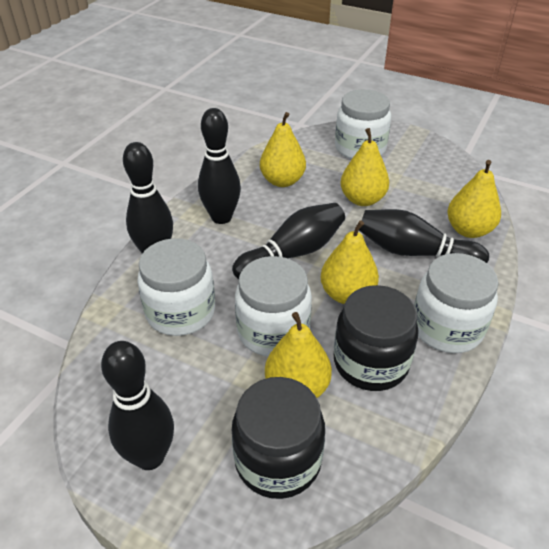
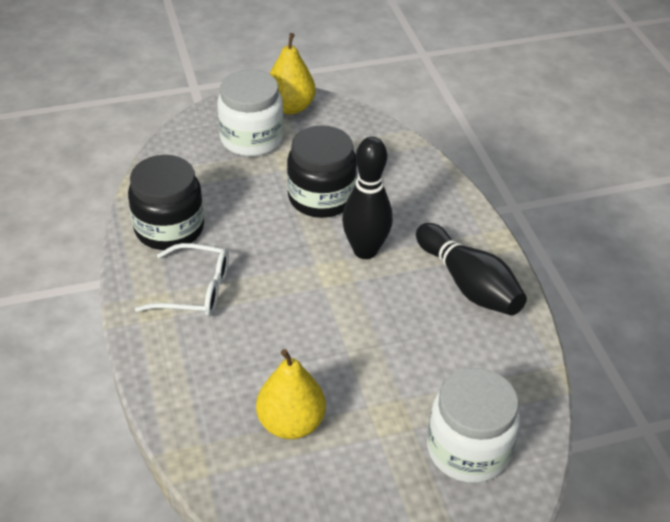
black bowling pin: 5 -> 2
white glasses: 0 -> 1
white jar: 4 -> 2
yellow pear: 5 -> 2

